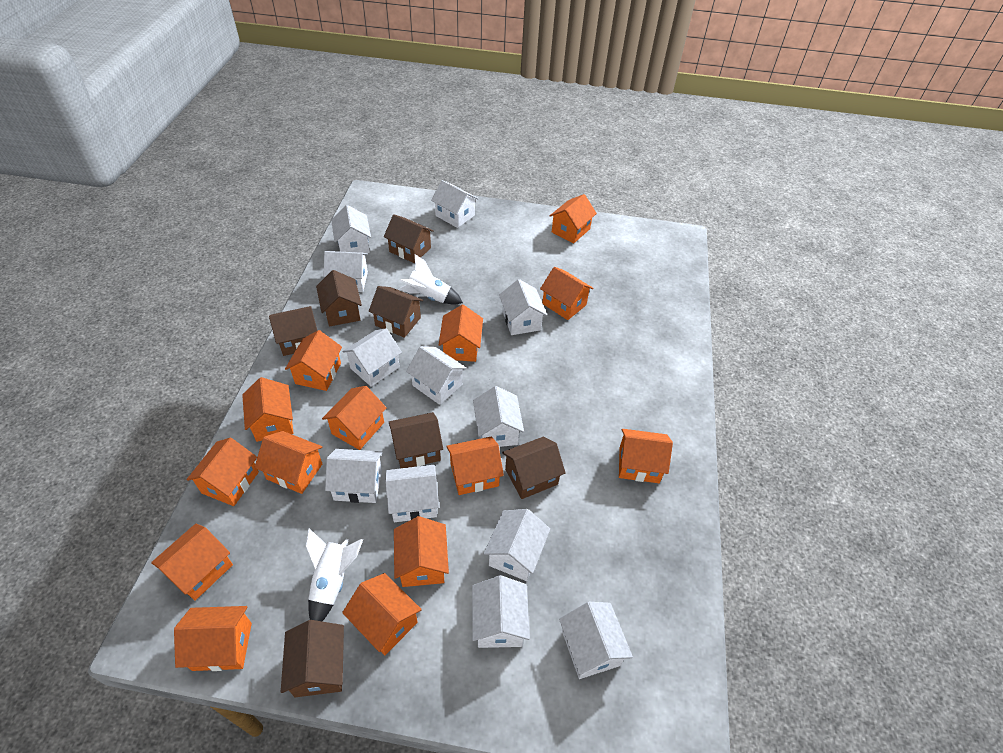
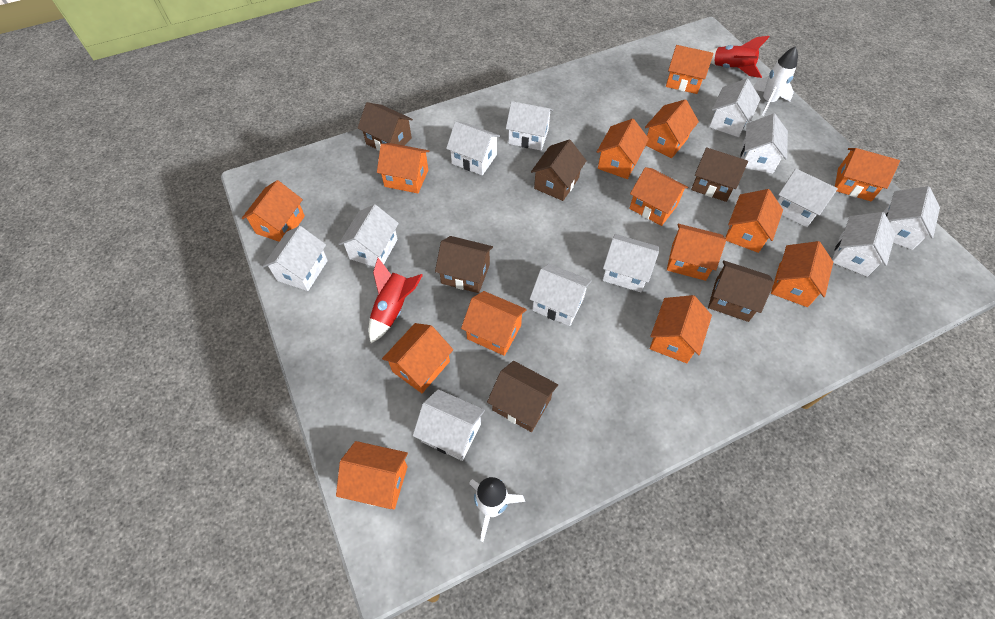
brown house: 7 -> 6
red rocket: 0 -> 2

